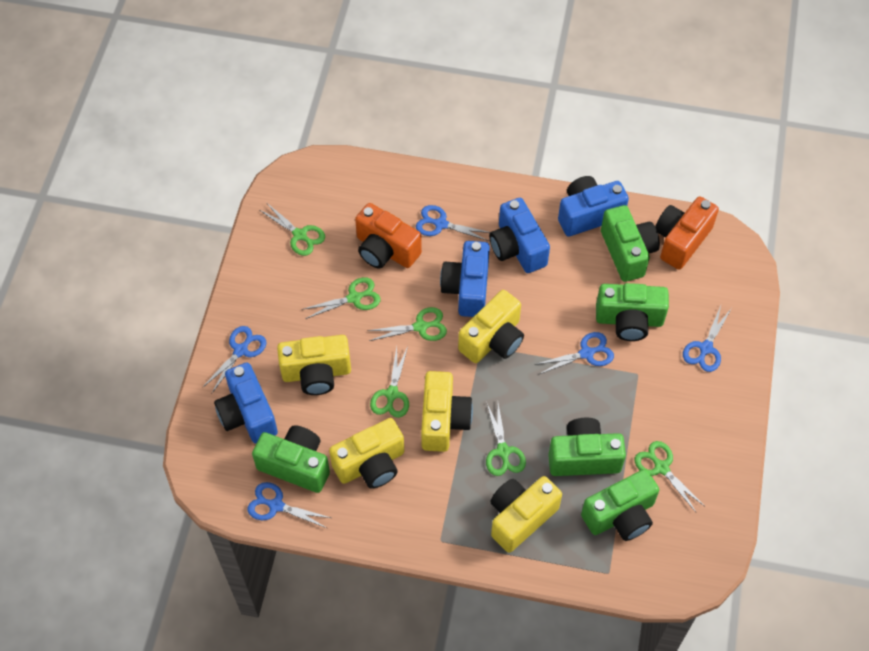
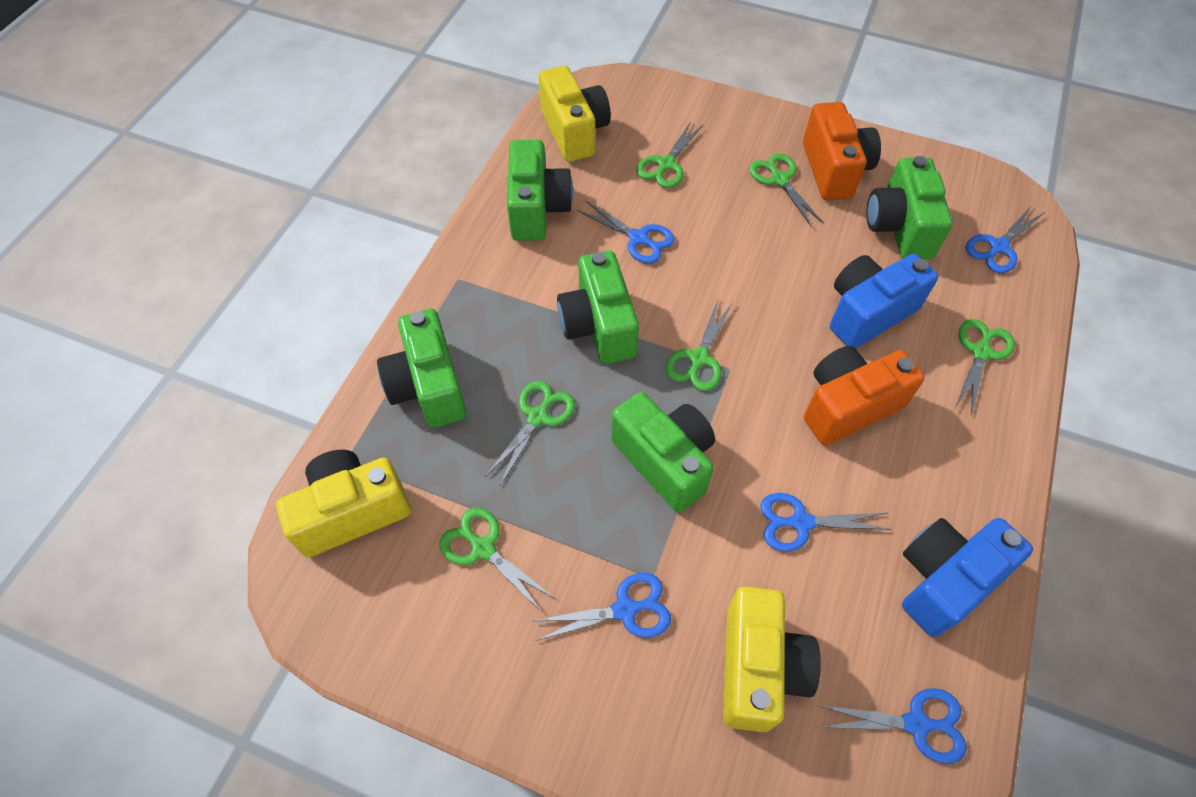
blue camera: 4 -> 2
yellow camera: 5 -> 3

